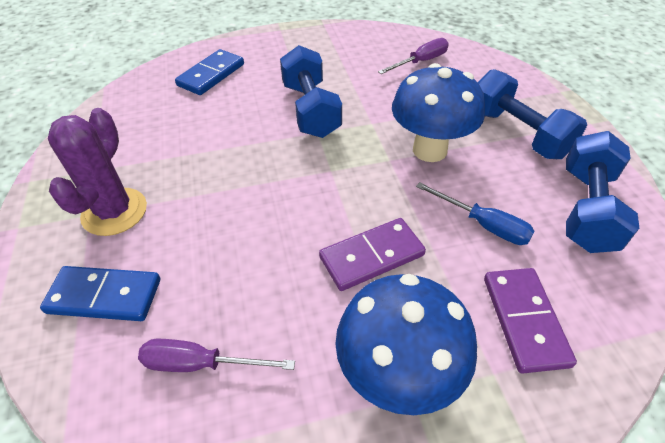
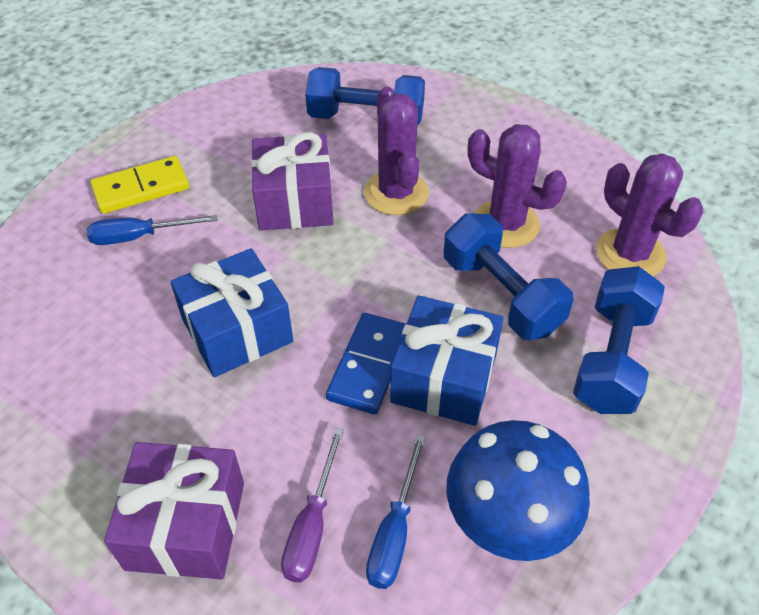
blue domino: 2 -> 1
blue gift: 0 -> 2
blue mushroom: 2 -> 1
blue screwdriver: 1 -> 2
purple cactus: 1 -> 3
purple domino: 2 -> 0
purple gift: 0 -> 2
purple screwdriver: 2 -> 1
yellow domino: 0 -> 1

